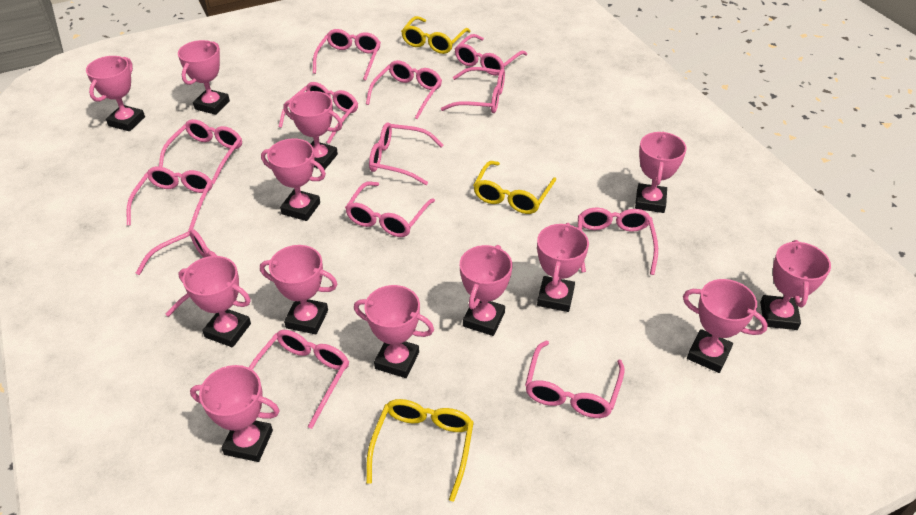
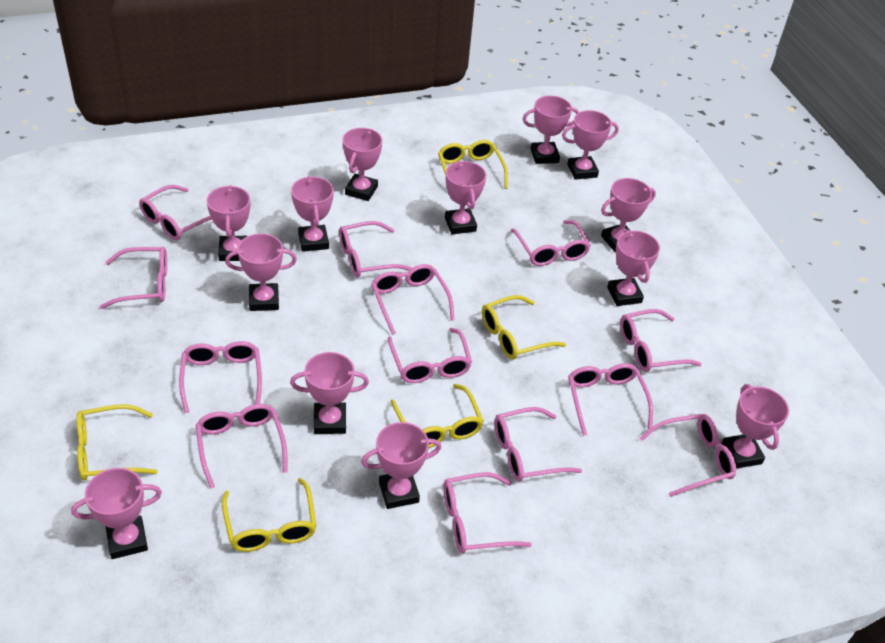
yellow glasses: 3 -> 5

